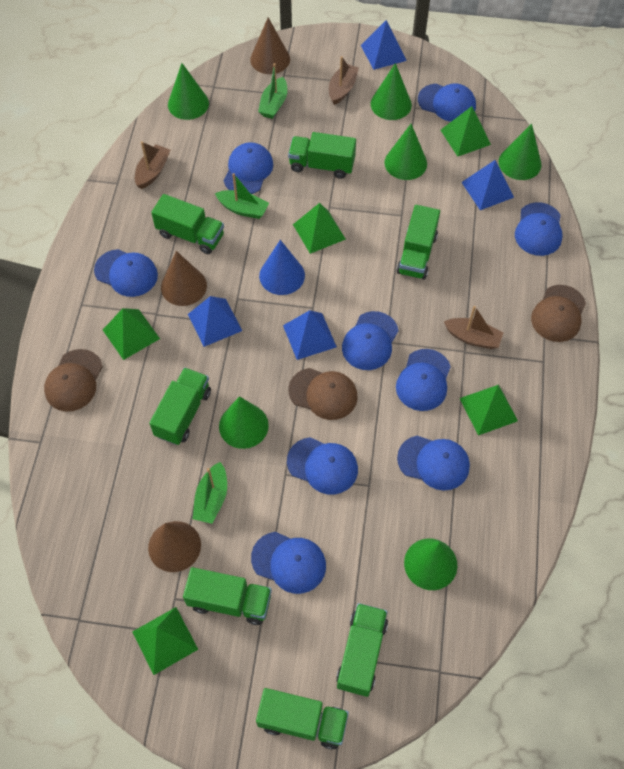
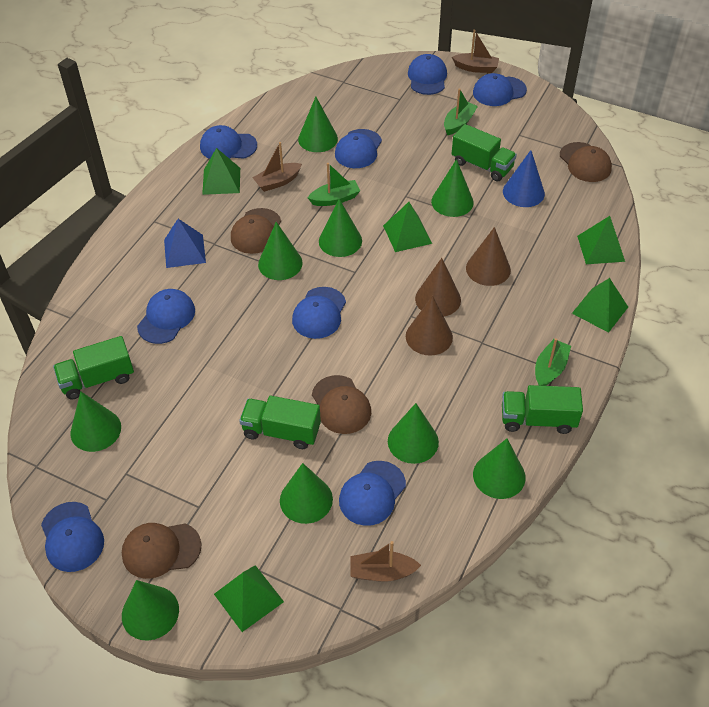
blue cap: 9 -> 8
blue pyramid: 4 -> 1
brown cap: 3 -> 4
green cone: 6 -> 9
green truck: 7 -> 4

